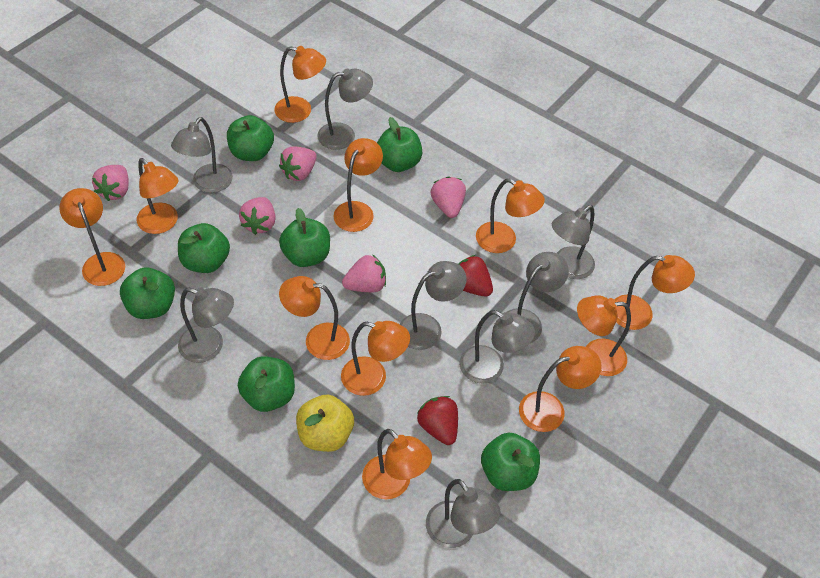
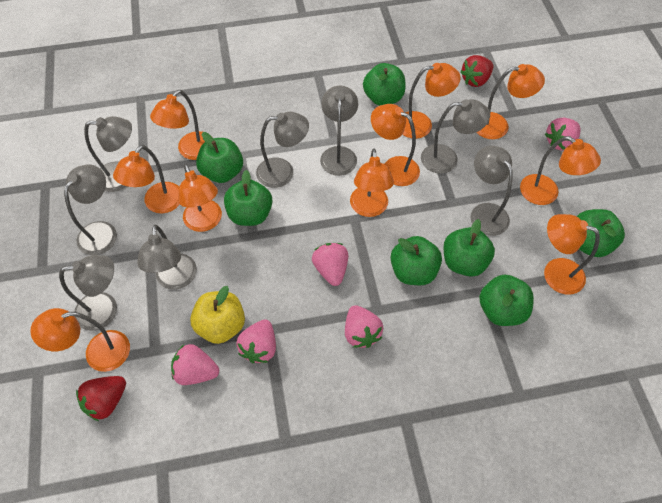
orange lamp: 11 -> 10

